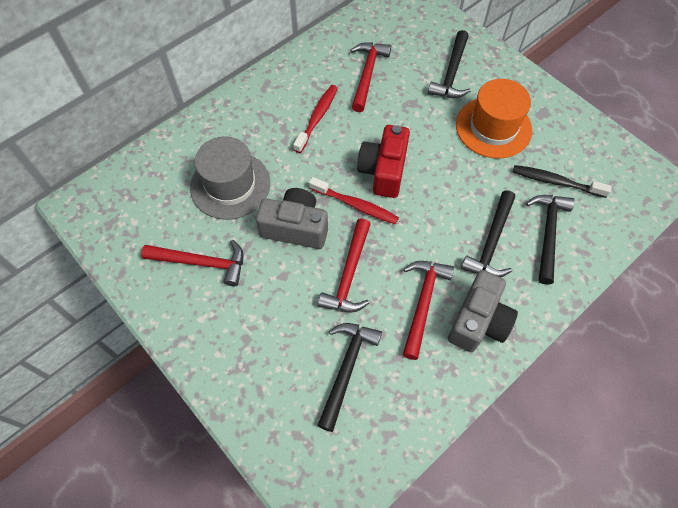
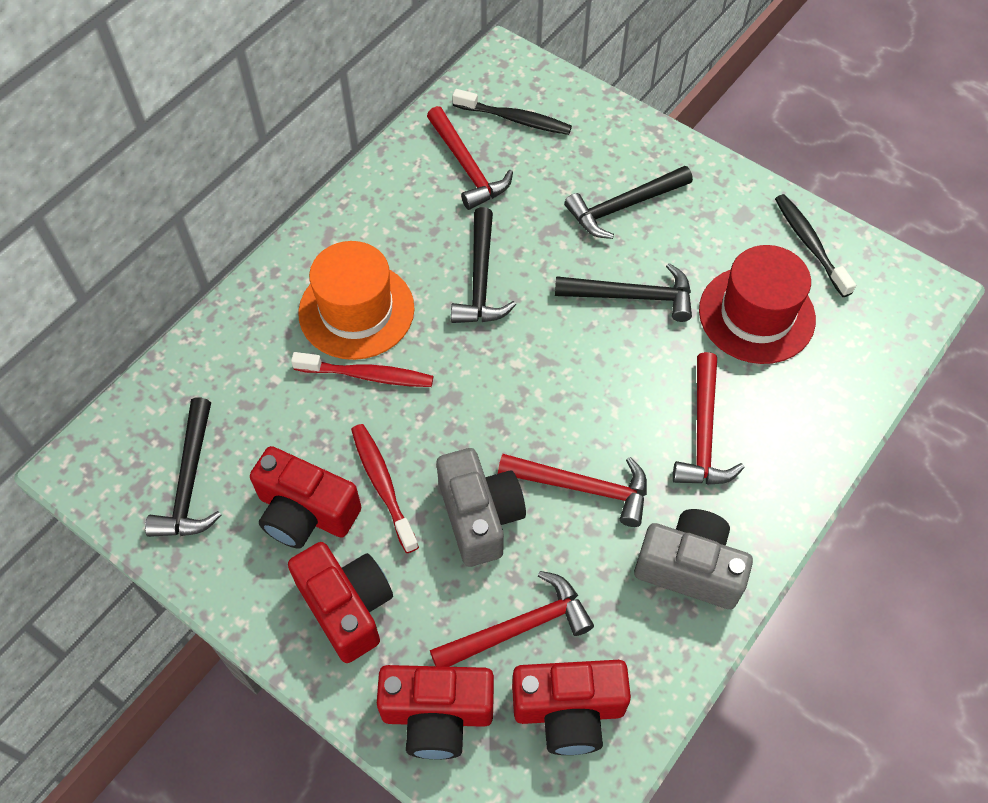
black toothbrush: 1 -> 2
grey hat: 1 -> 0
red camera: 1 -> 4
red hat: 0 -> 1

